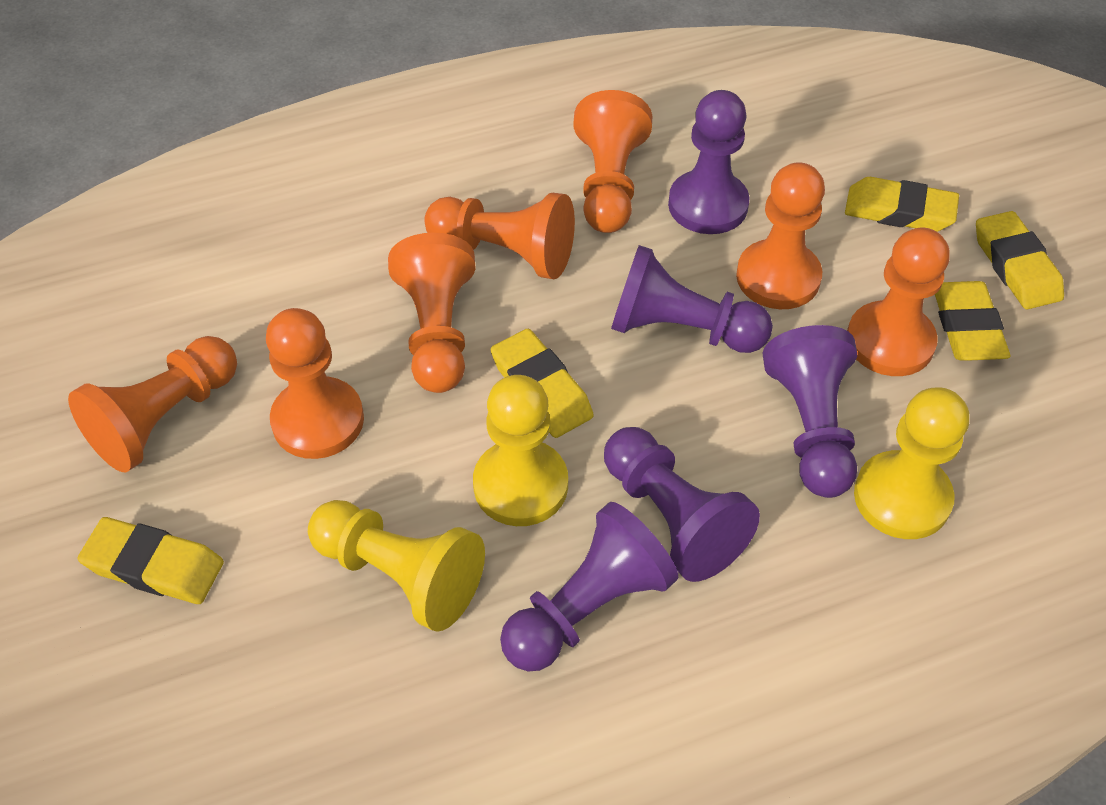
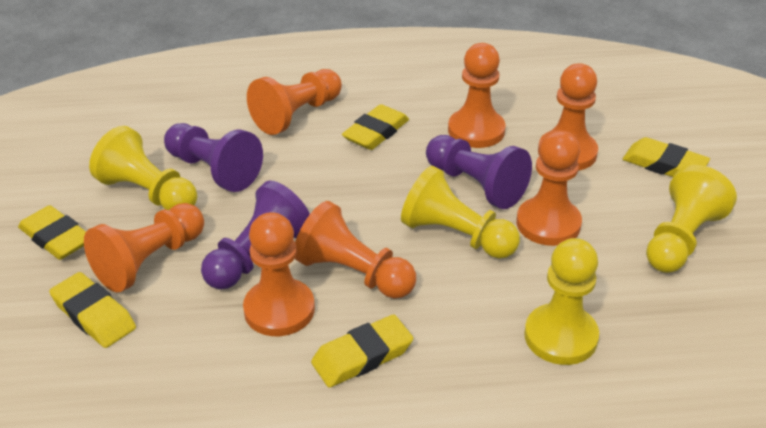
purple pawn: 5 -> 3
yellow pawn: 3 -> 4

